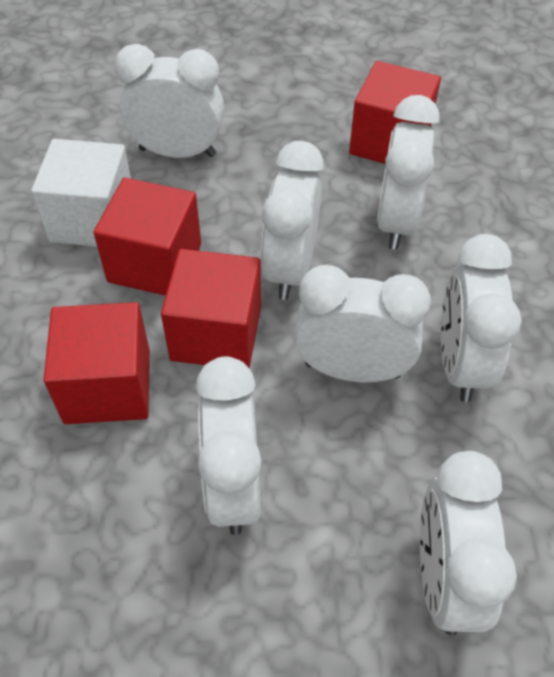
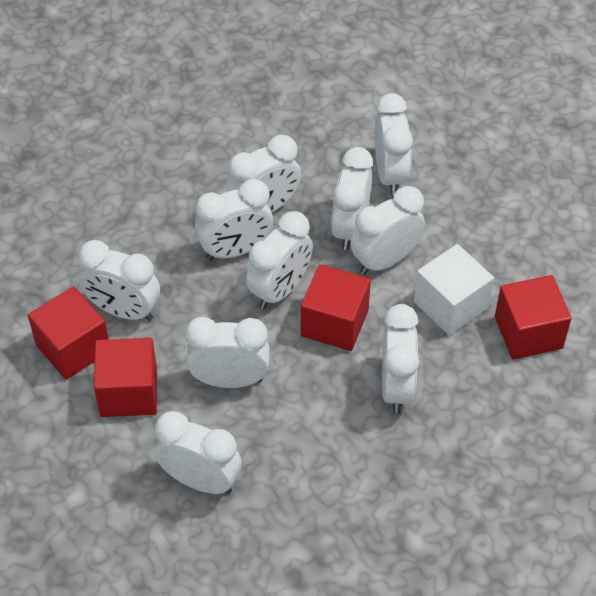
white clock: 7 -> 10

